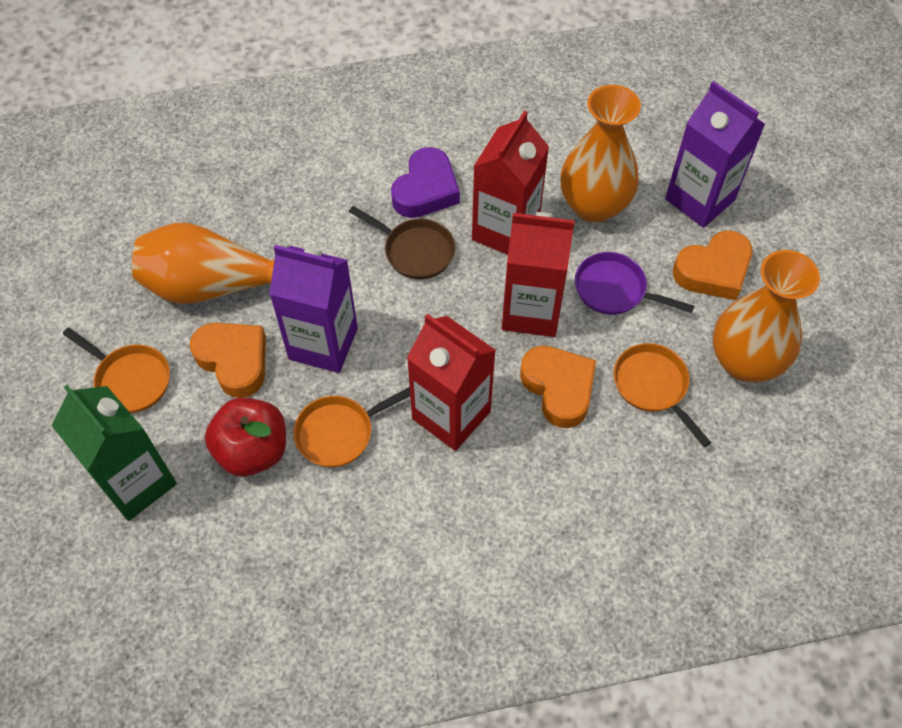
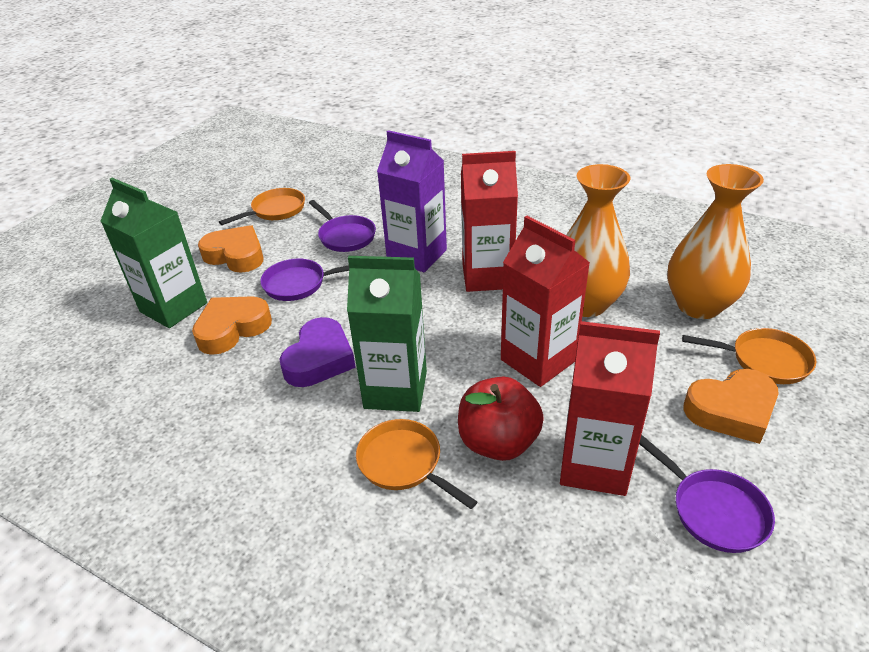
brown pan: 1 -> 0
green carton: 1 -> 2
orange vase: 3 -> 2
purple carton: 2 -> 1
purple pan: 1 -> 3

